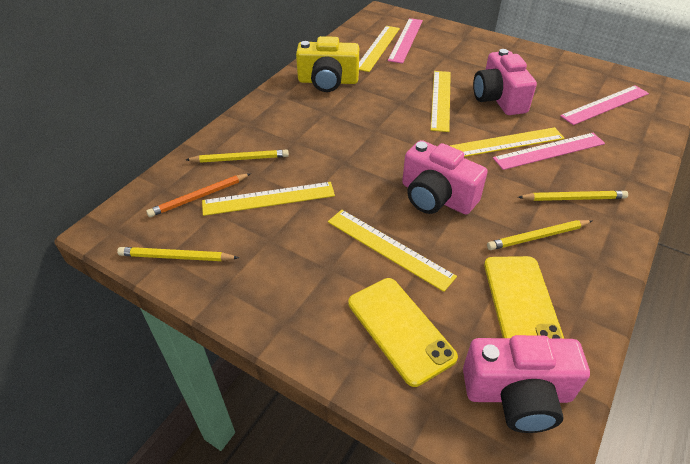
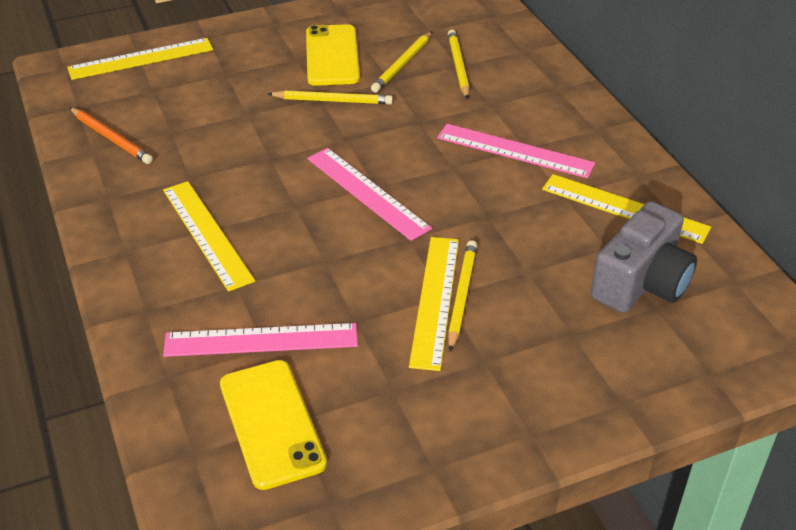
grey camera: 0 -> 1
pink camera: 3 -> 0
yellow camera: 1 -> 0
yellow ruler: 5 -> 4

